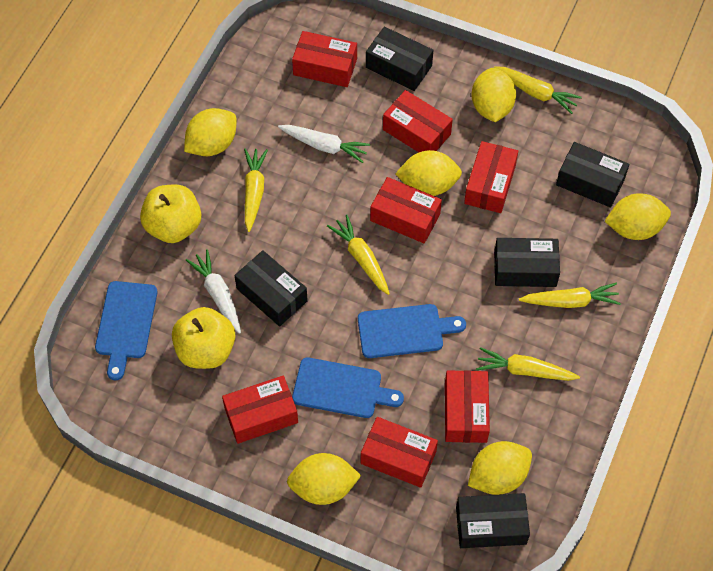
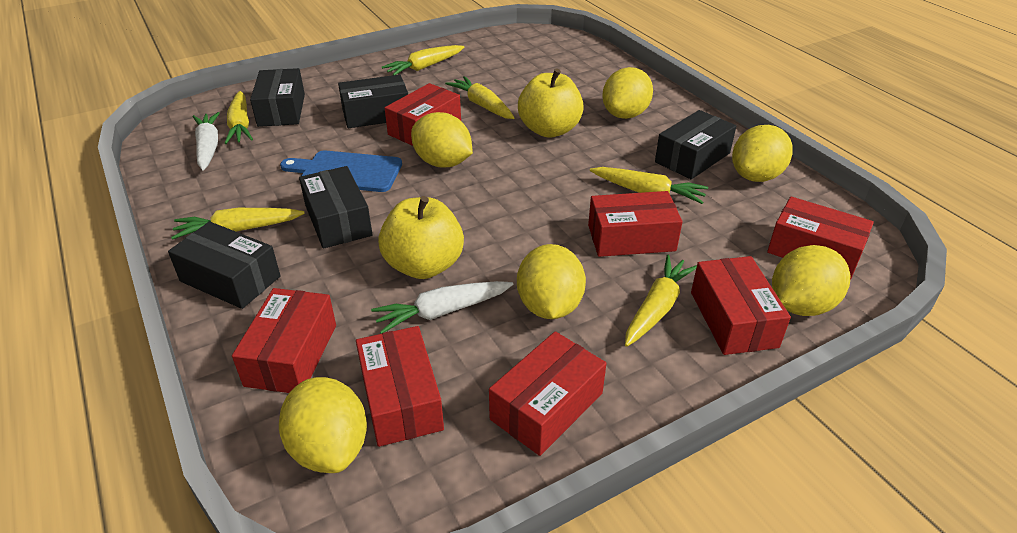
blue cutting board: 3 -> 1
yellow carrot: 5 -> 6

